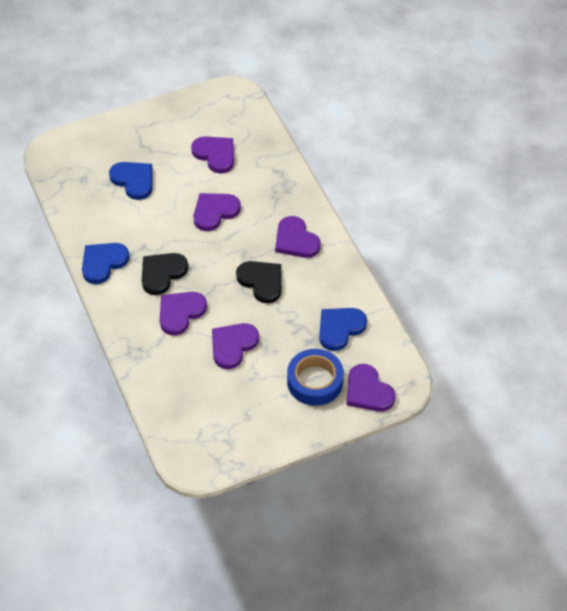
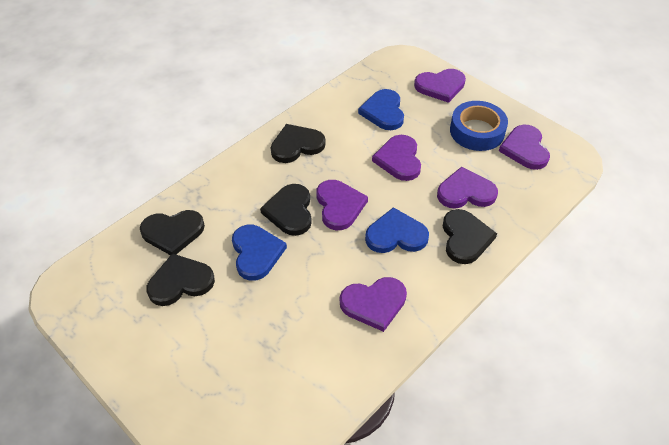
black heart: 2 -> 5

